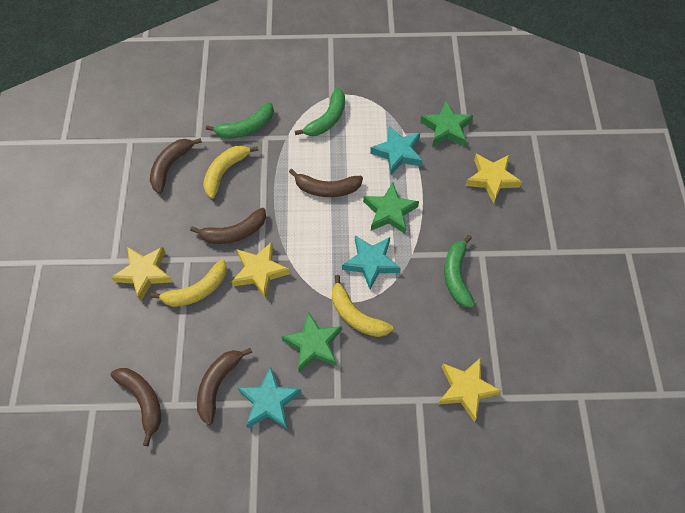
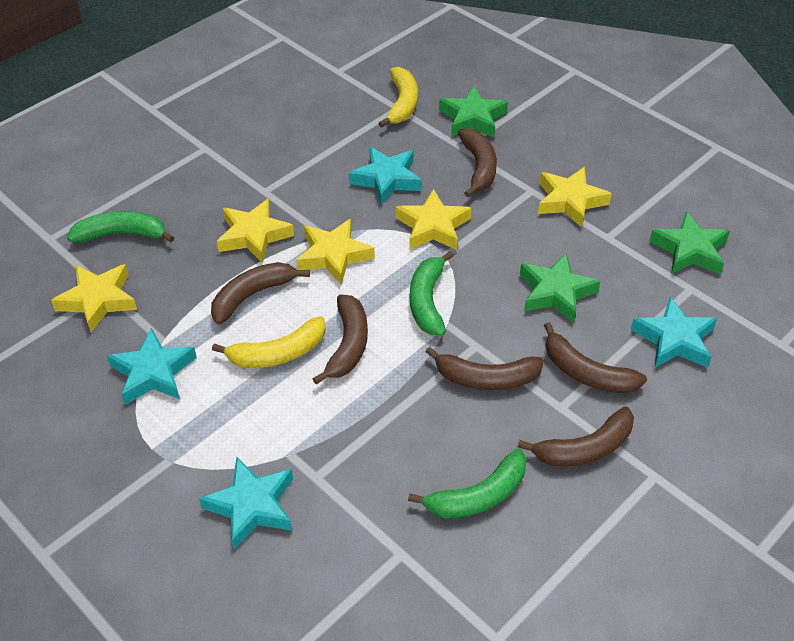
brown banana: 5 -> 6
turquoise star: 3 -> 4
yellow banana: 3 -> 2
yellow star: 4 -> 5

